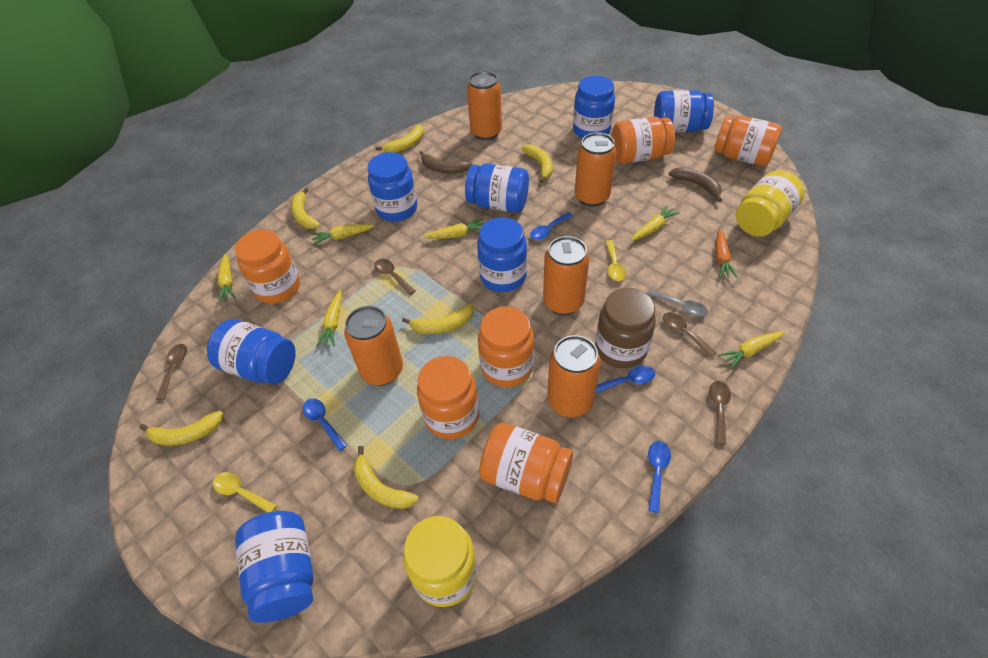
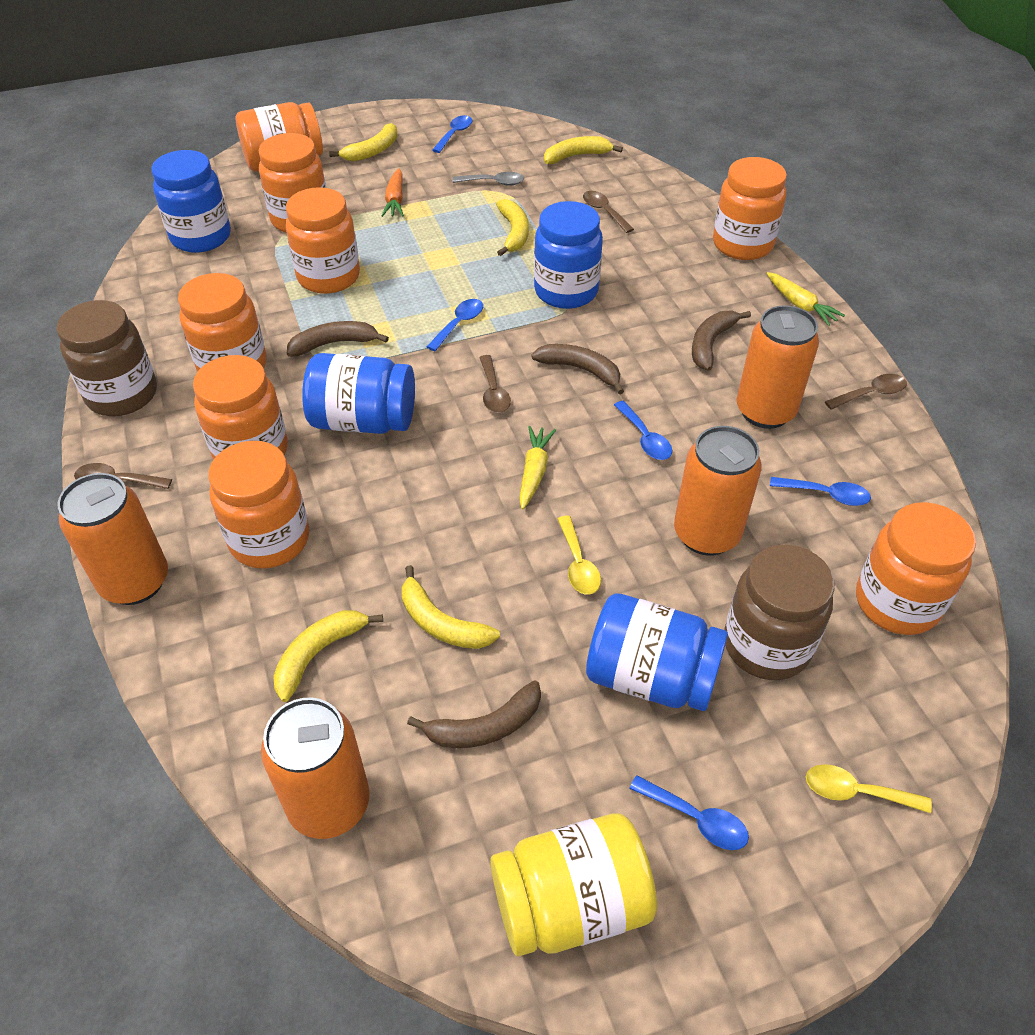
blue jar: 7 -> 4
blue spoon: 4 -> 5
brown banana: 2 -> 4
brown jar: 1 -> 2
orange can: 5 -> 4
orange jar: 6 -> 8
yellow banana: 6 -> 5
yellow carrot: 6 -> 2
yellow jar: 2 -> 1

